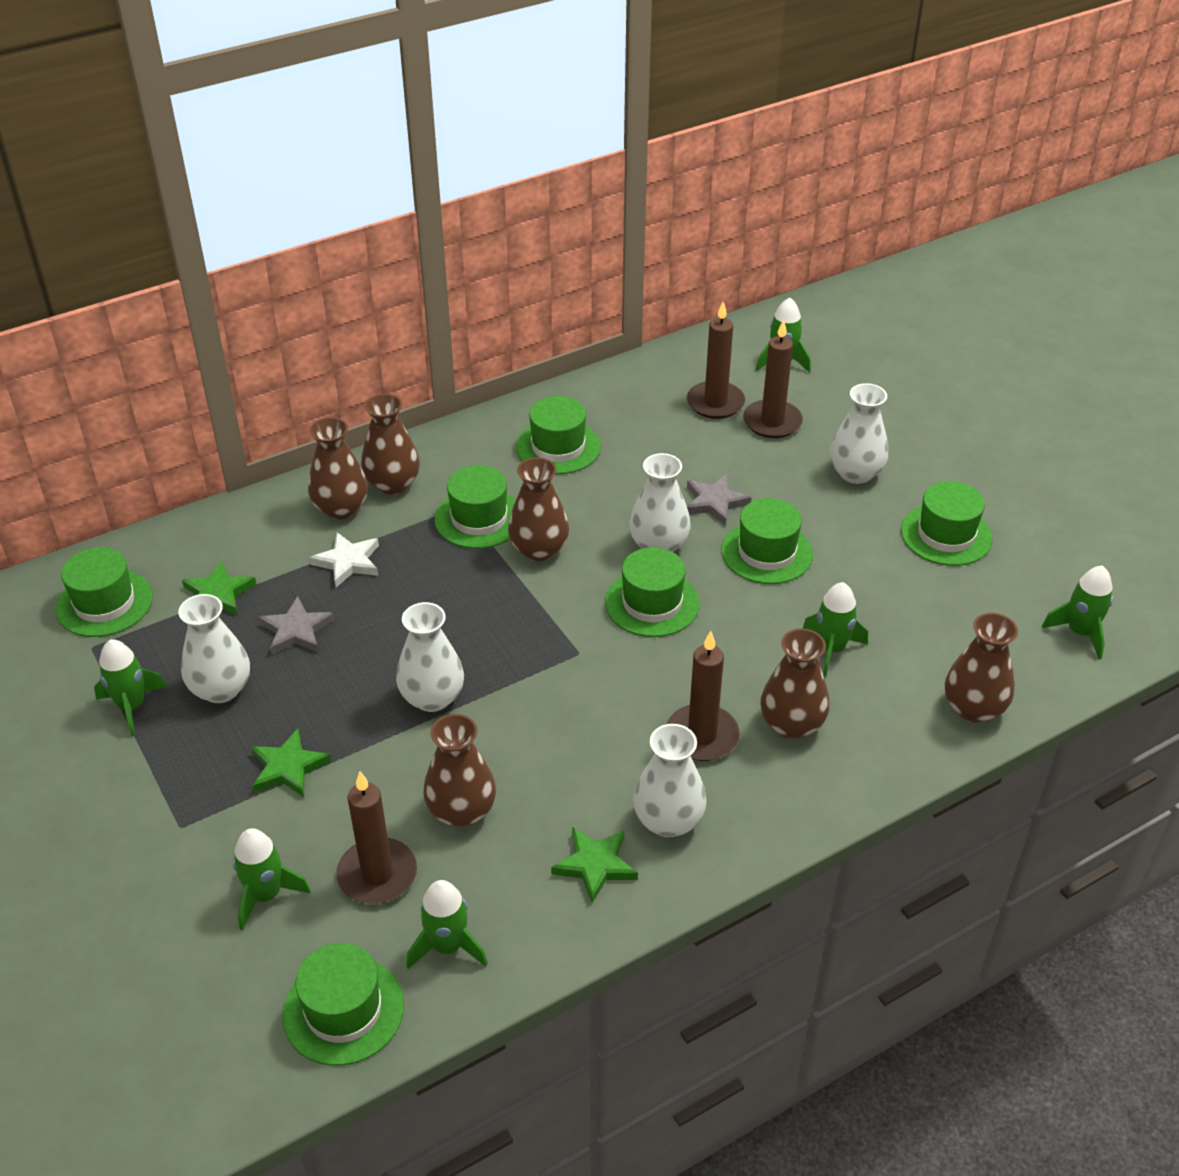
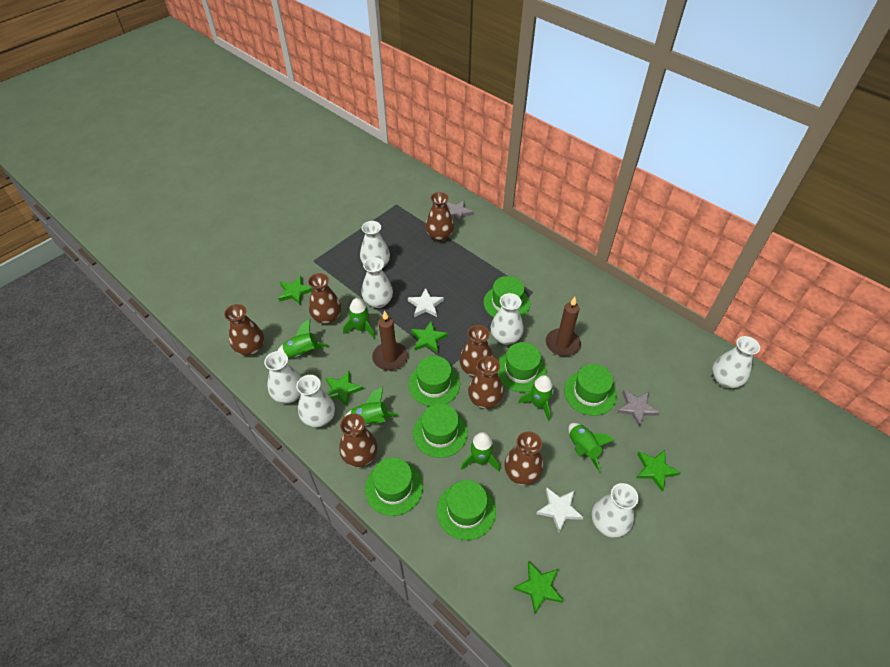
brown candle: 4 -> 2
brown vase: 6 -> 7
green star: 3 -> 5
white star: 1 -> 2
white vase: 5 -> 7

